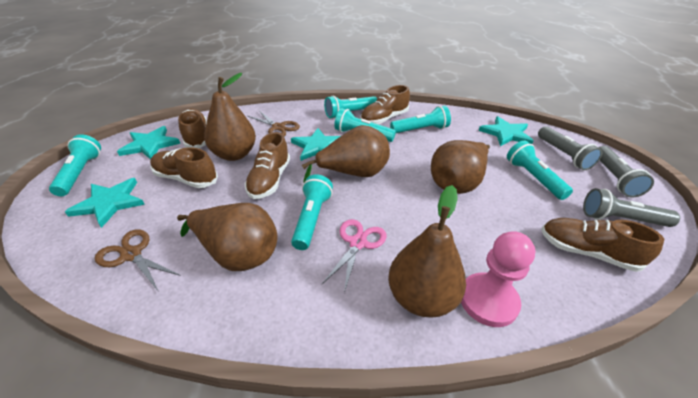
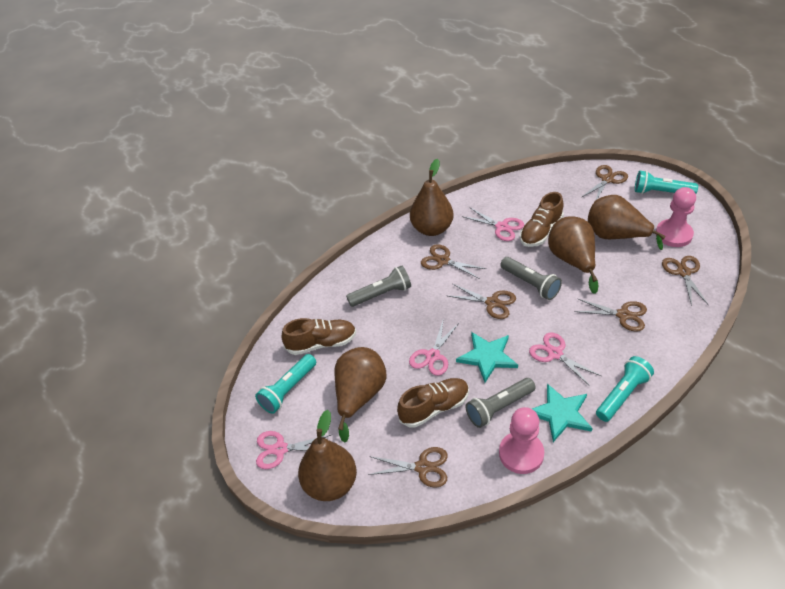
brown scissors: 2 -> 6
brown shoe: 5 -> 3
pink pawn: 1 -> 2
pink scissors: 1 -> 4
turquoise flashlight: 6 -> 3
turquoise star: 4 -> 2

